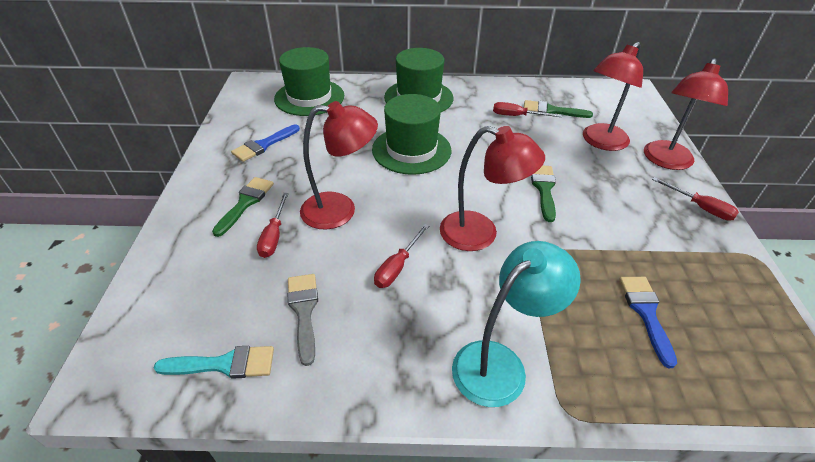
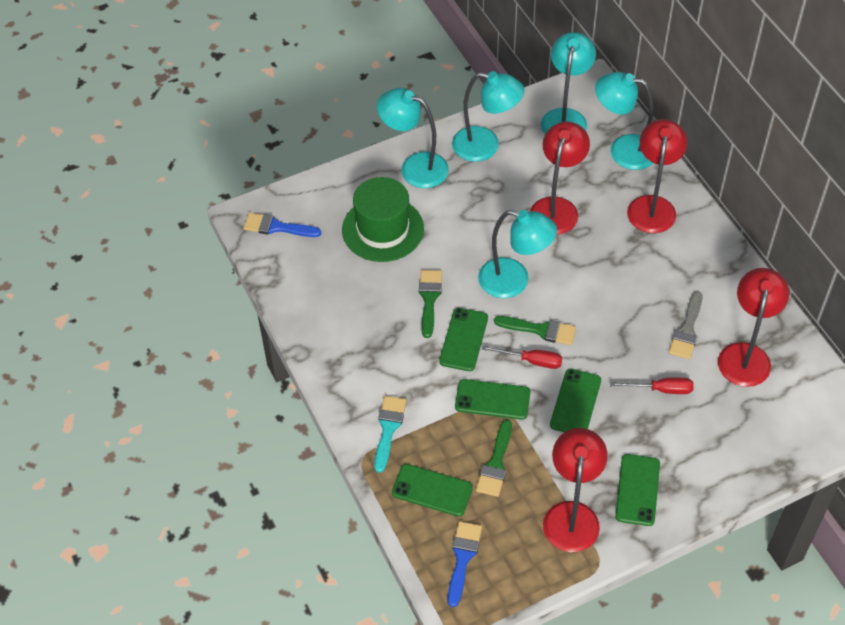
green hat: 3 -> 1
green phone: 0 -> 5
red screwdriver: 4 -> 2
turquoise lamp: 1 -> 5

